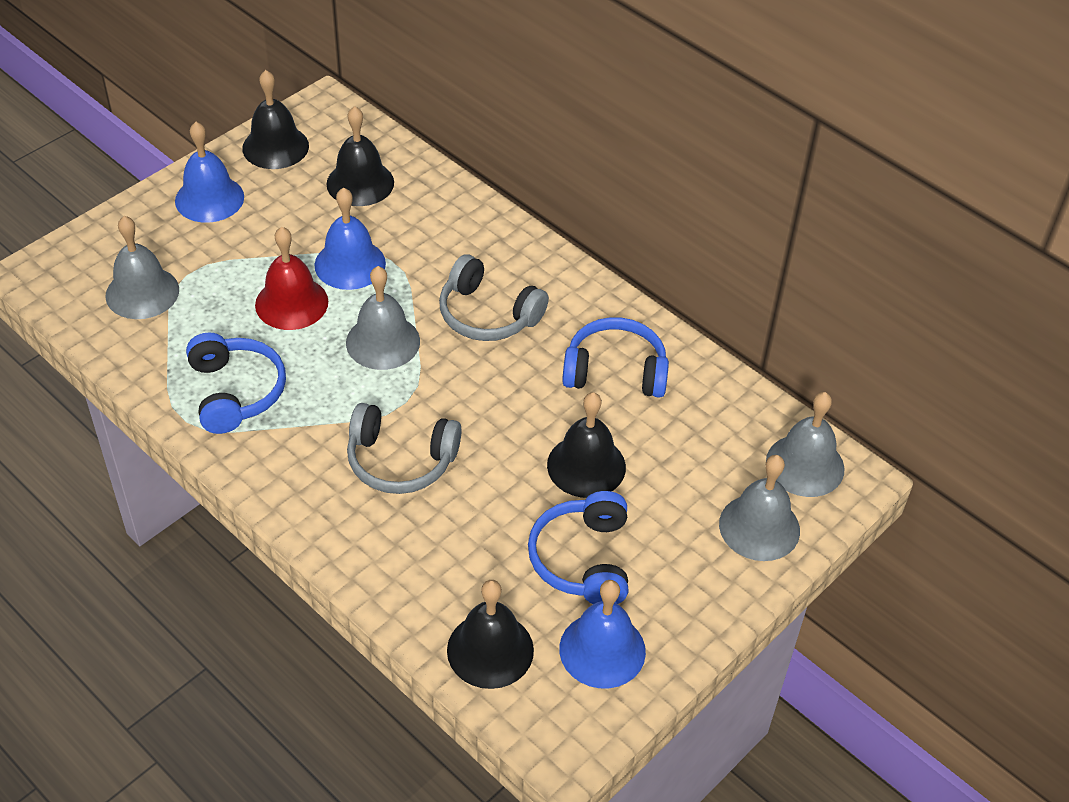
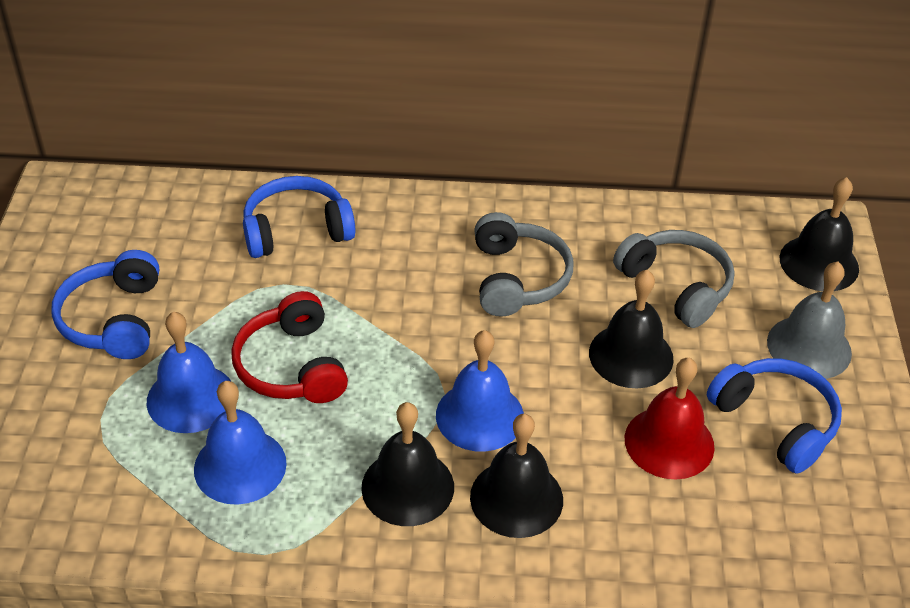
grey bell: 4 -> 1
red headphones: 0 -> 1

